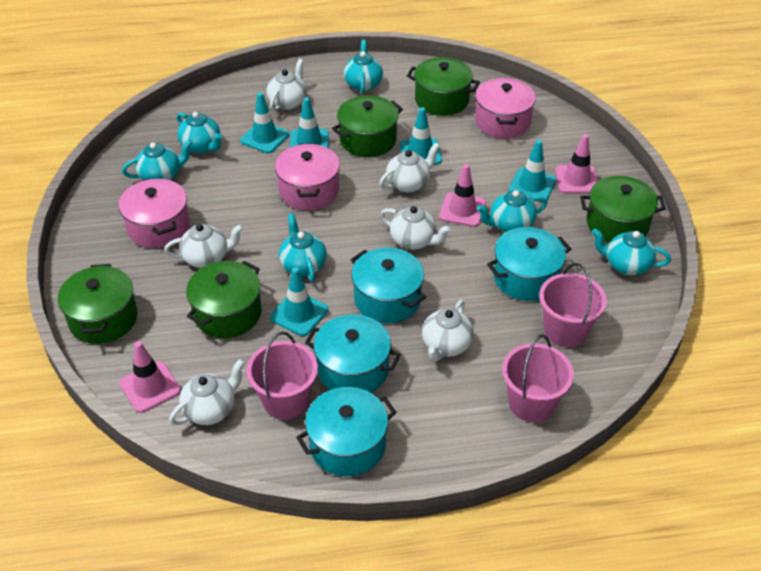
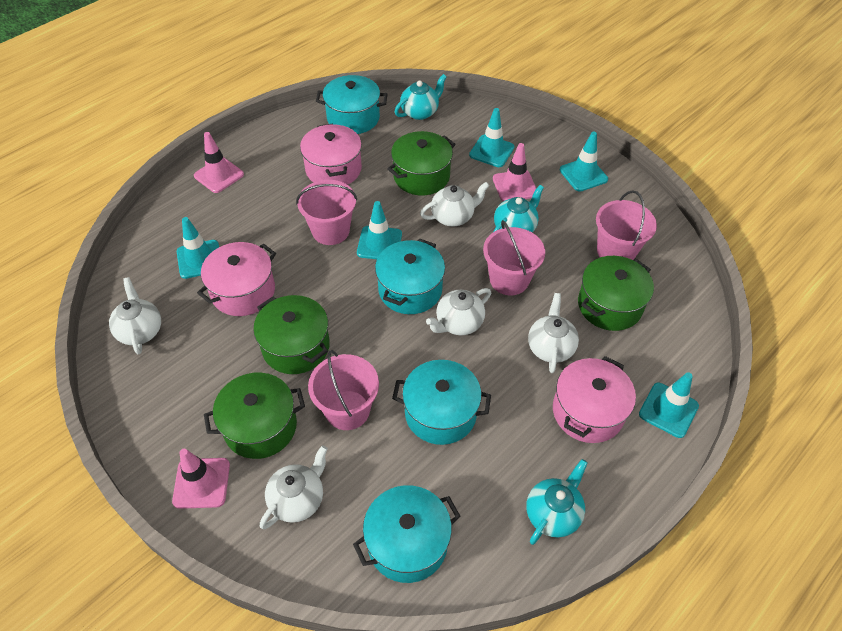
green pot: 5 -> 4
pink bucket: 3 -> 4
turquoise teapot: 6 -> 3
white teapot: 6 -> 5

